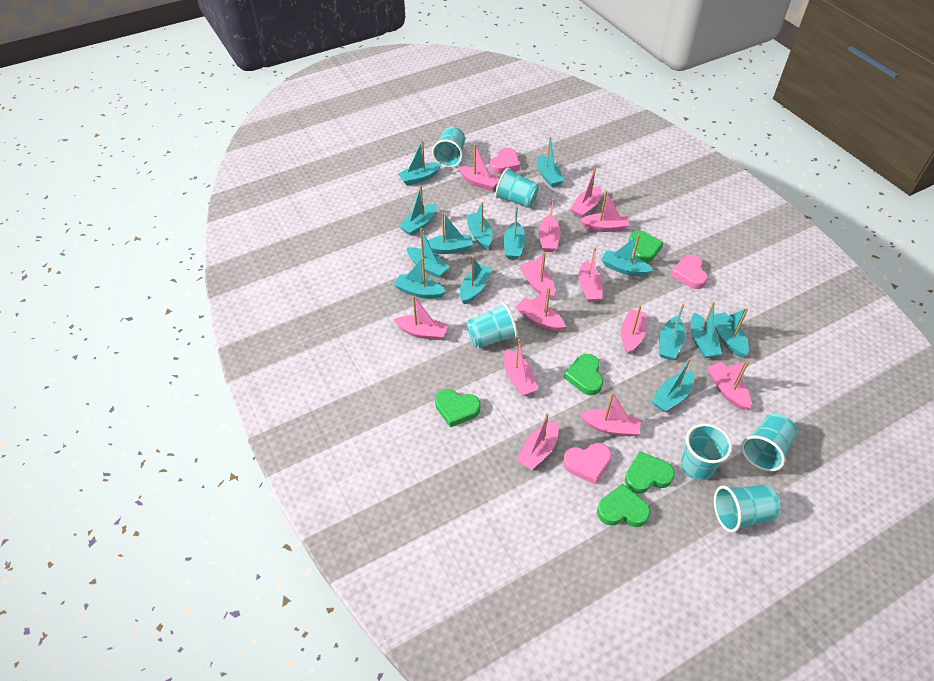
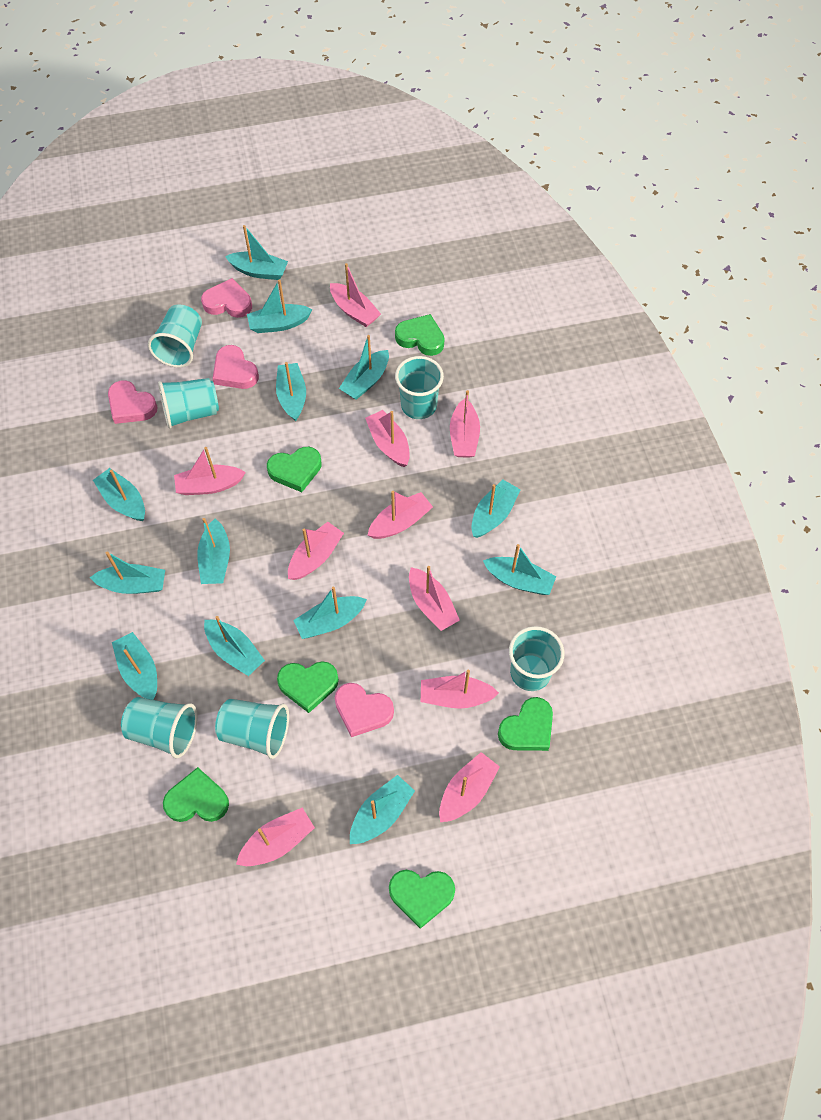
green heart: 5 -> 6
pink boat: 13 -> 10
pink heart: 3 -> 4
turquoise boat: 14 -> 13

